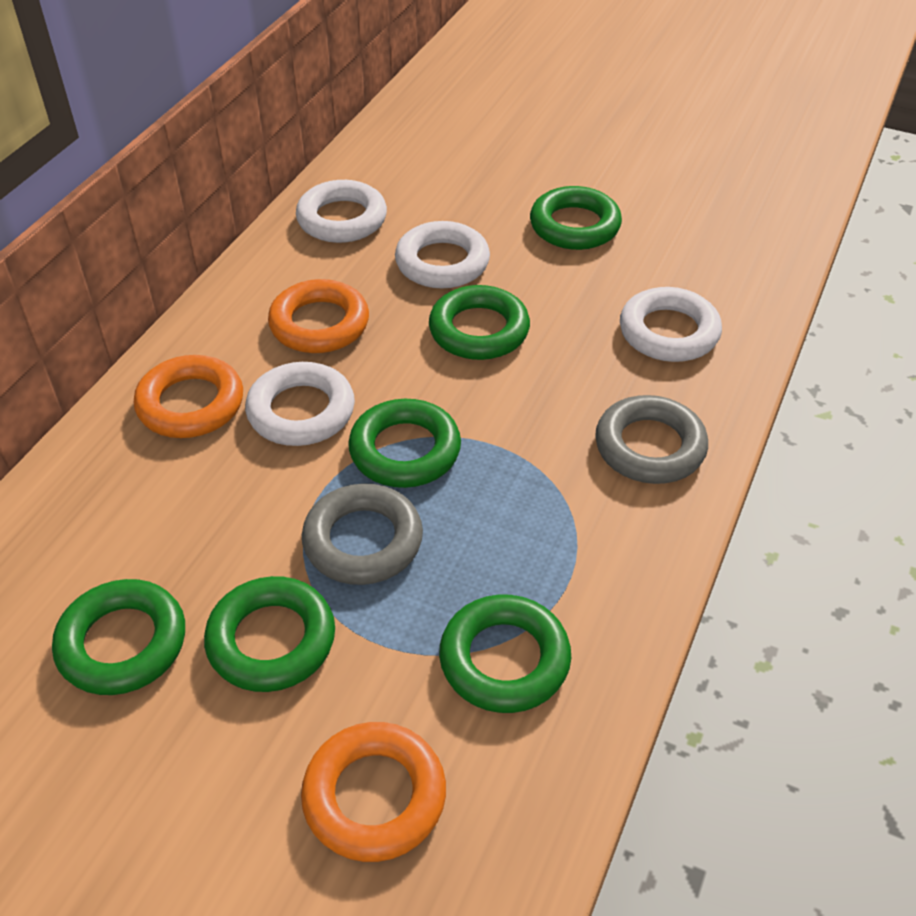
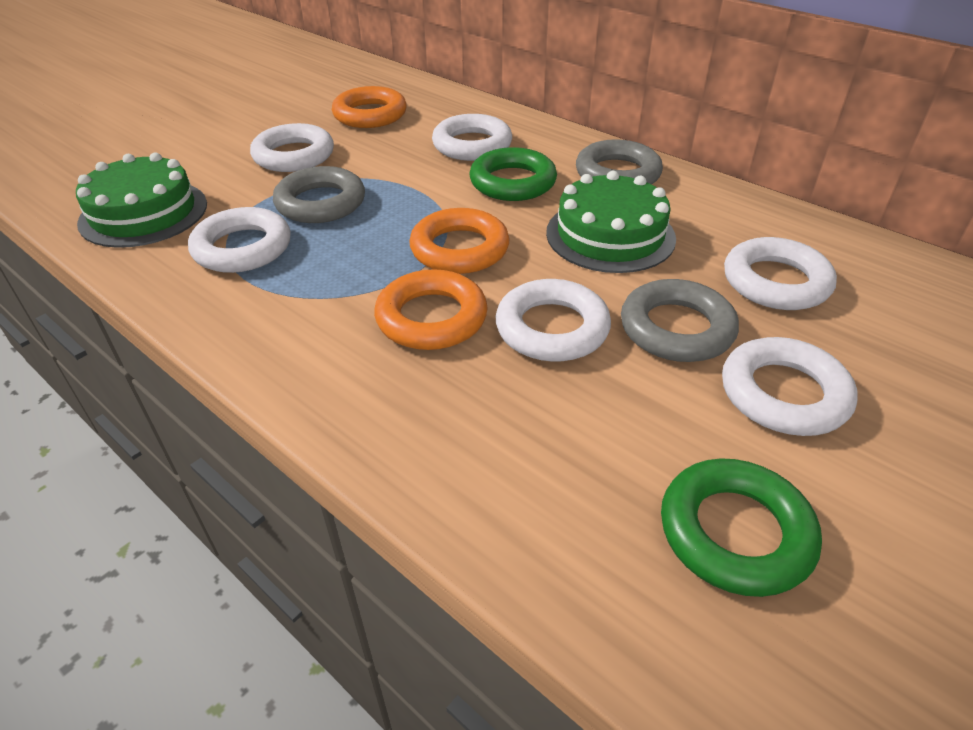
green cake: 0 -> 2
green ring: 6 -> 2
grey ring: 2 -> 3
white ring: 4 -> 6

